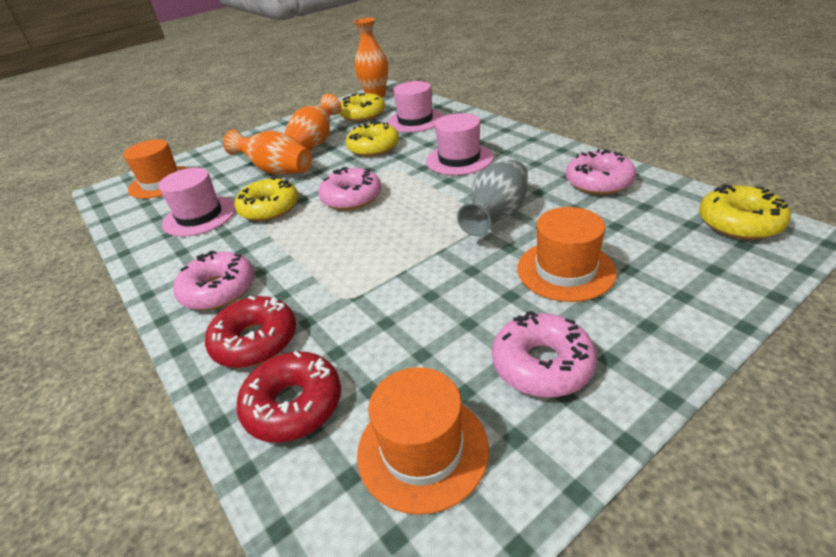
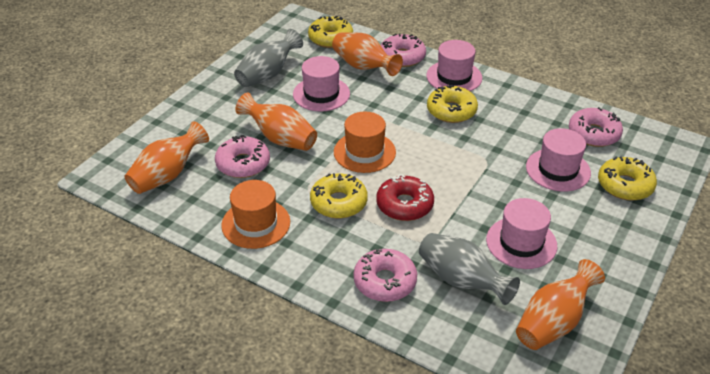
grey vase: 1 -> 2
orange hat: 3 -> 2
orange vase: 3 -> 4
pink hat: 3 -> 4
red donut: 2 -> 1

